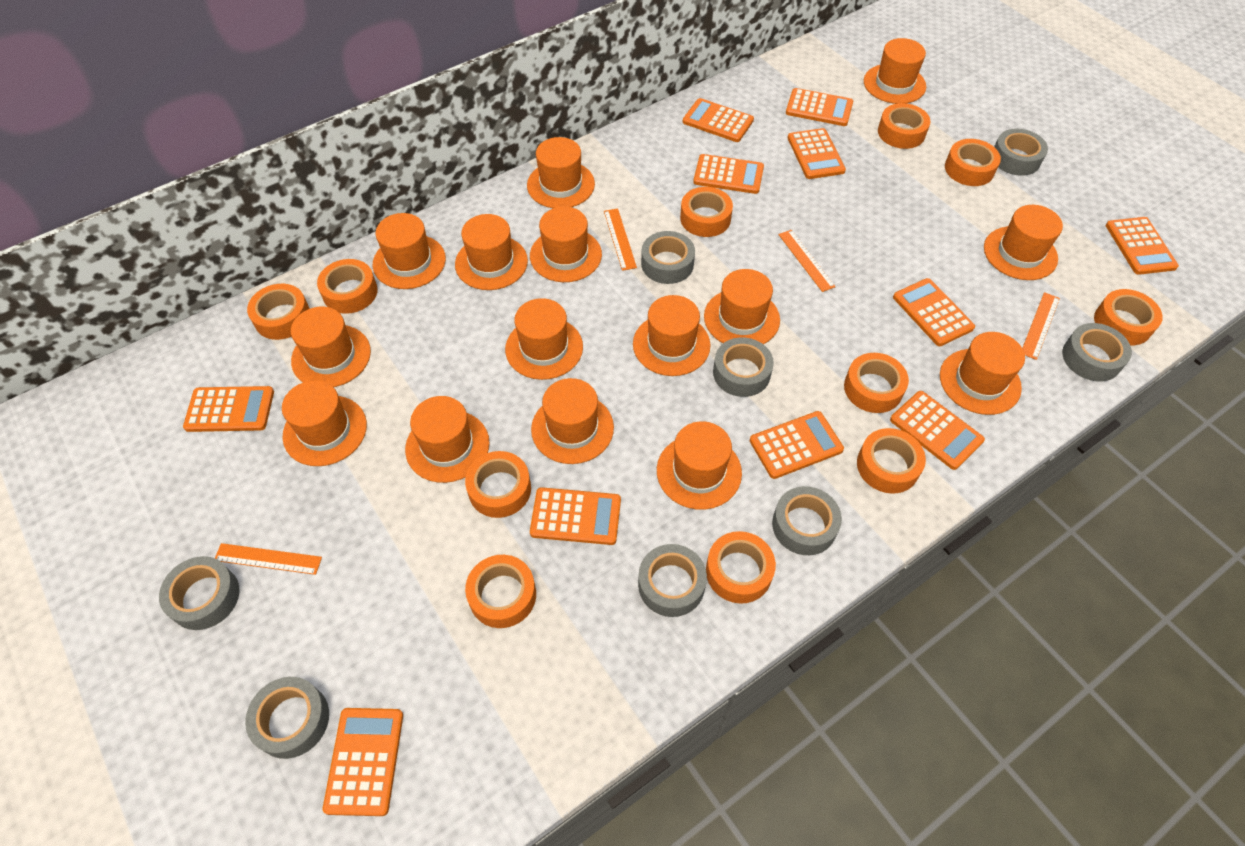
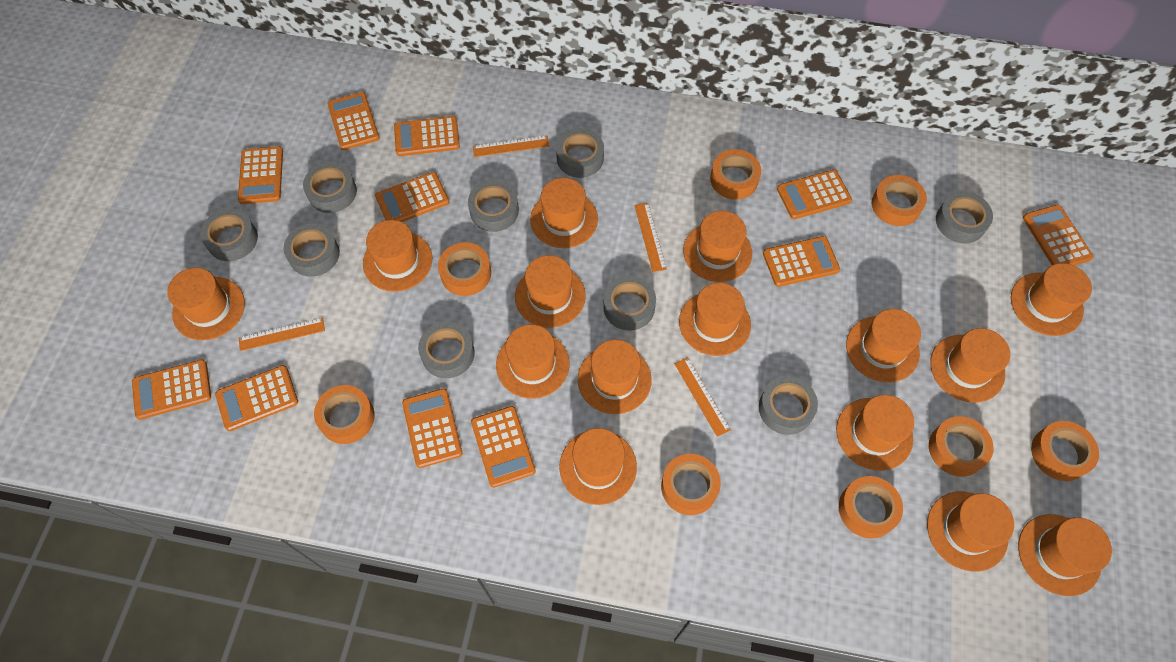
grey tape: 8 -> 9
orange tape: 11 -> 8

